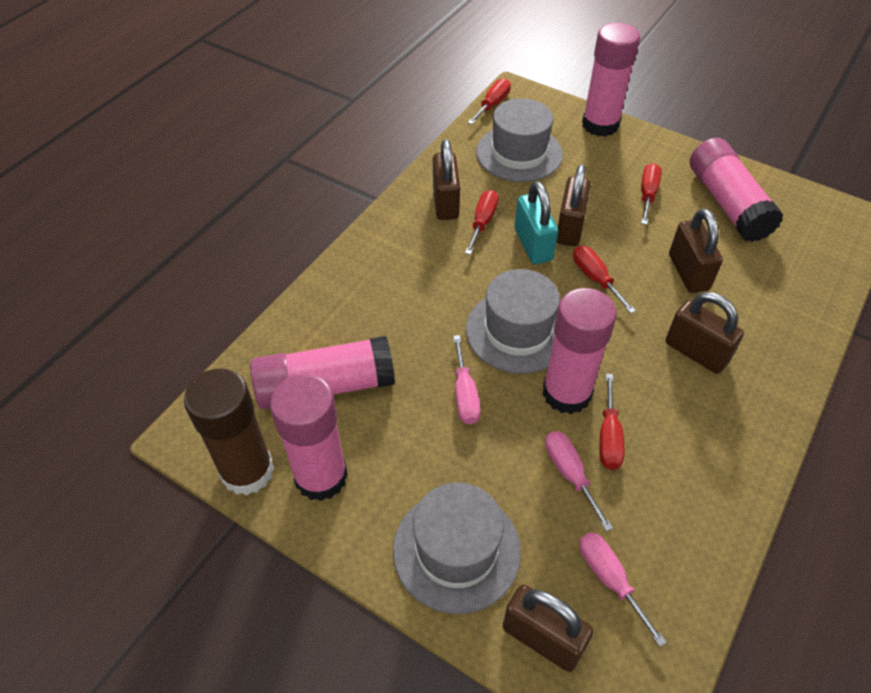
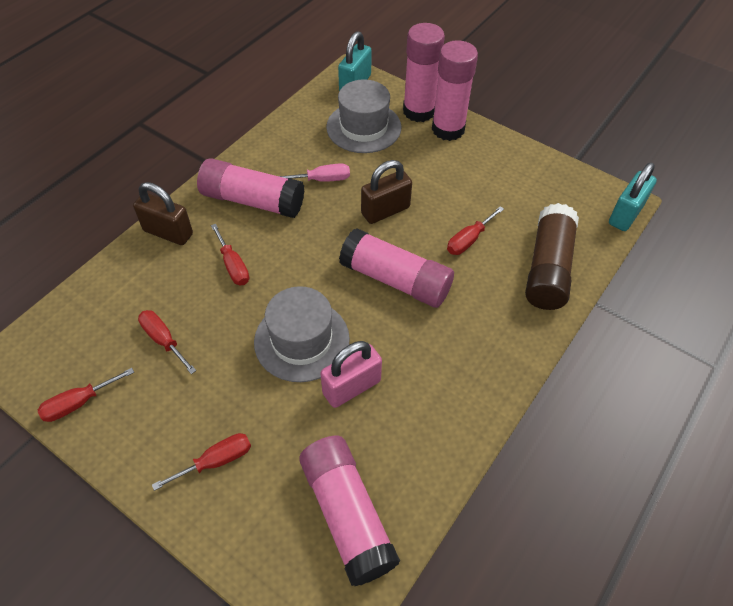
brown padlock: 5 -> 2
grey hat: 3 -> 2
pink padlock: 0 -> 1
pink screwdriver: 3 -> 1
turquoise padlock: 1 -> 2

